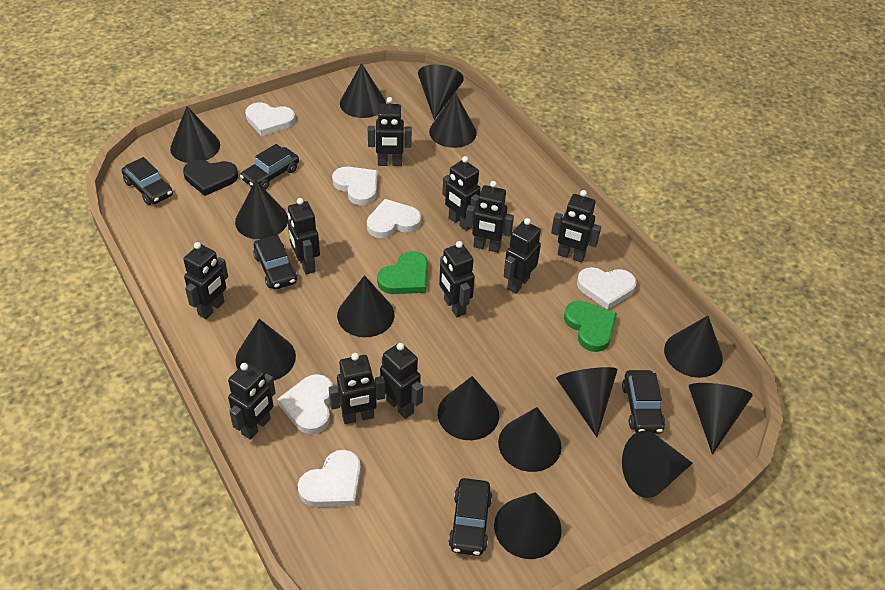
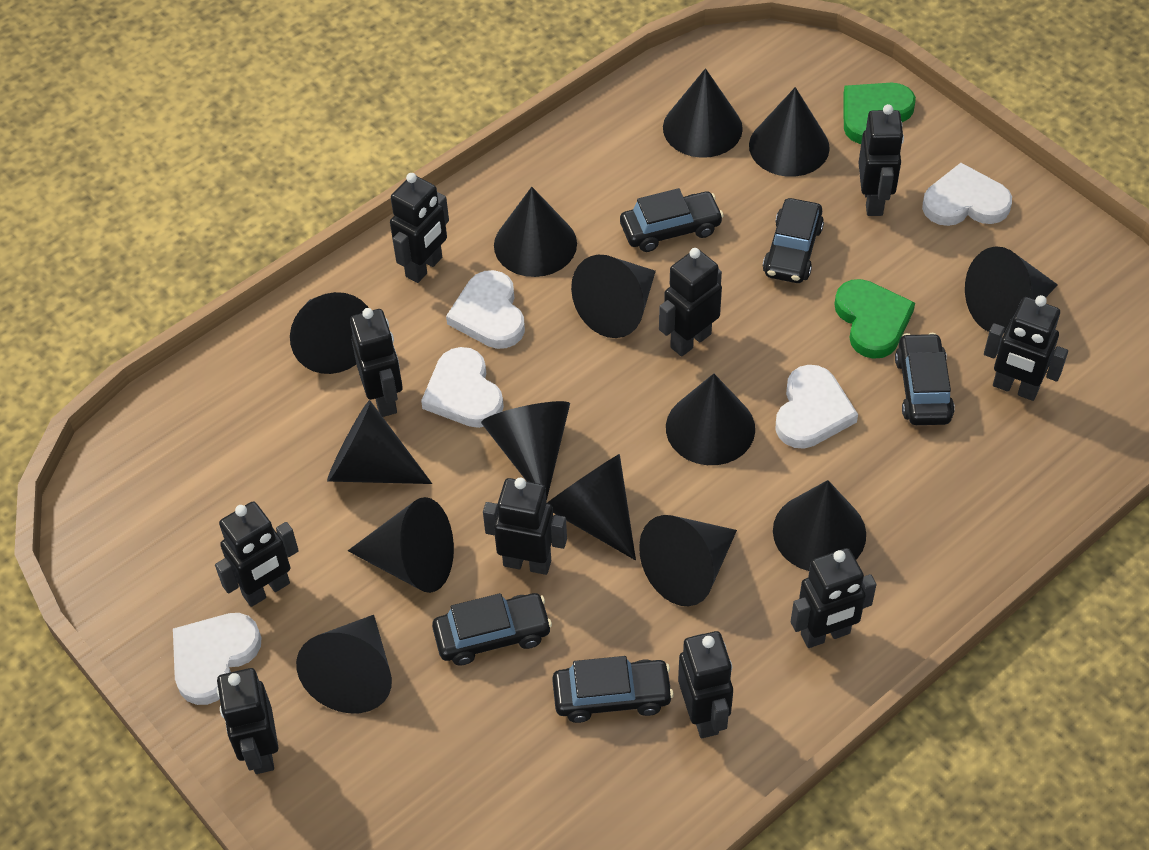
black heart: 1 -> 0
black robot: 11 -> 10
white heart: 6 -> 5

